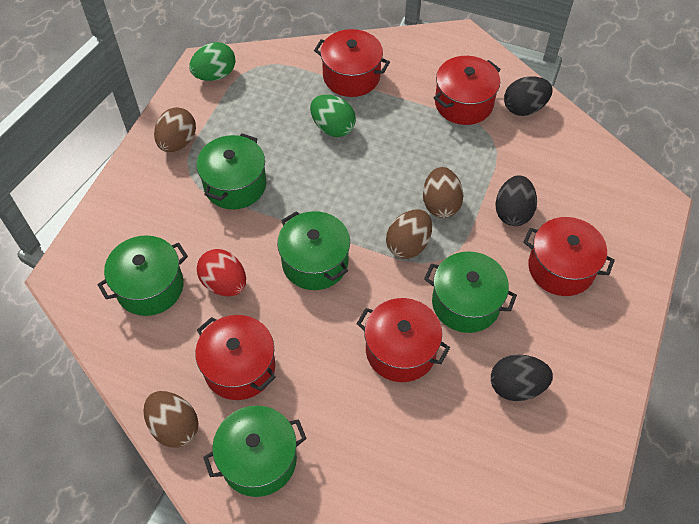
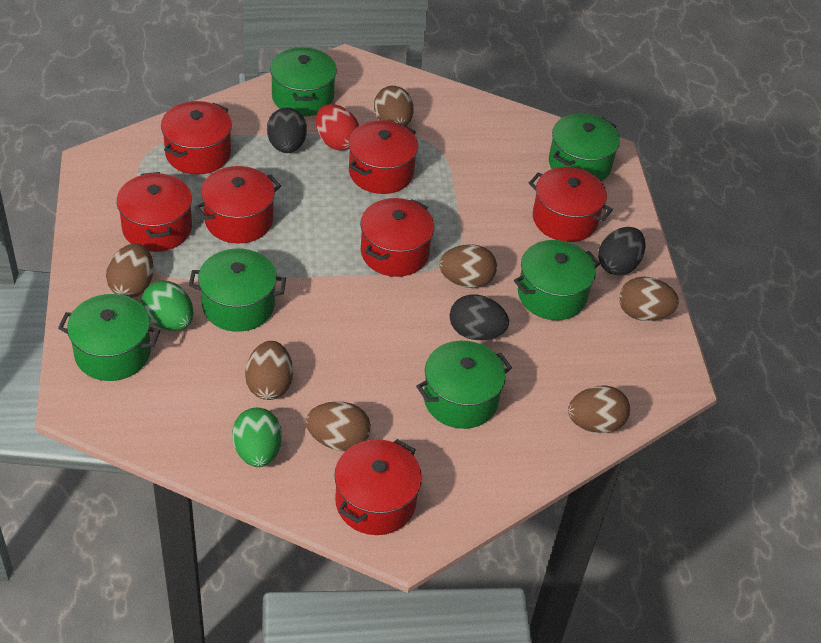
brown egg: 4 -> 7
green pot: 5 -> 6
red pot: 5 -> 7

